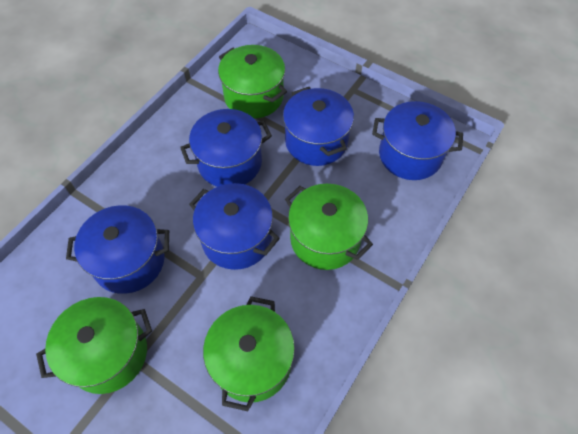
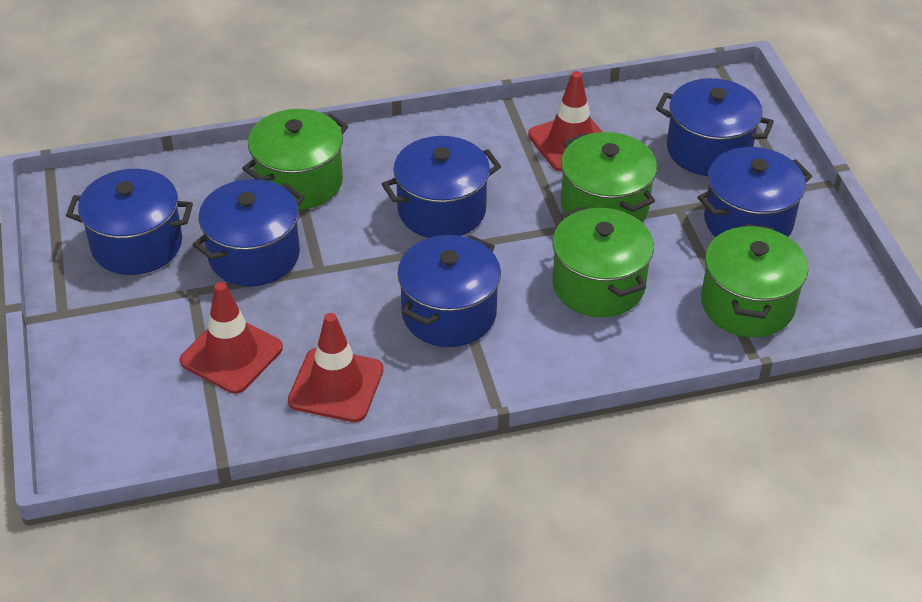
blue pot: 5 -> 6
red traffic cone: 0 -> 3

